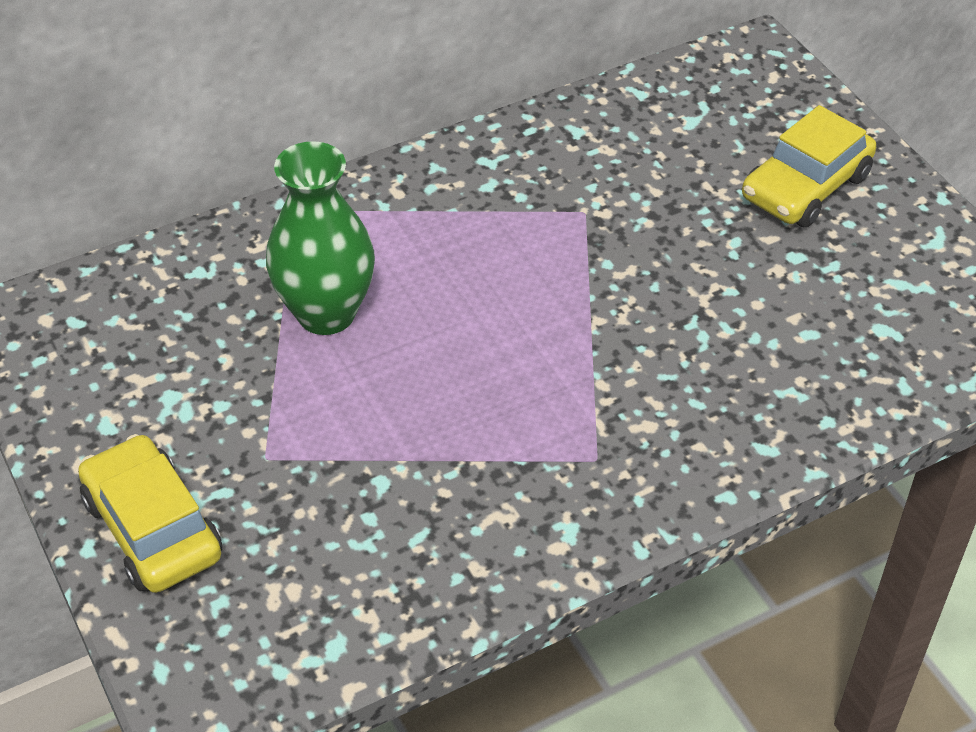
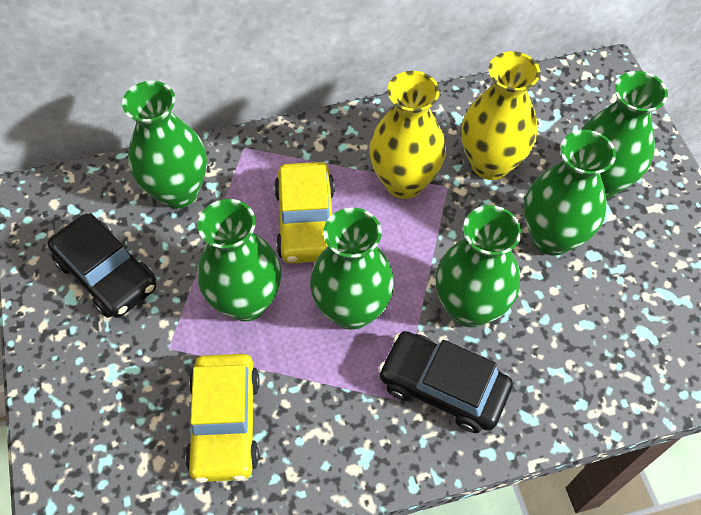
black car: 0 -> 2
green vase: 1 -> 6
yellow vase: 0 -> 2

